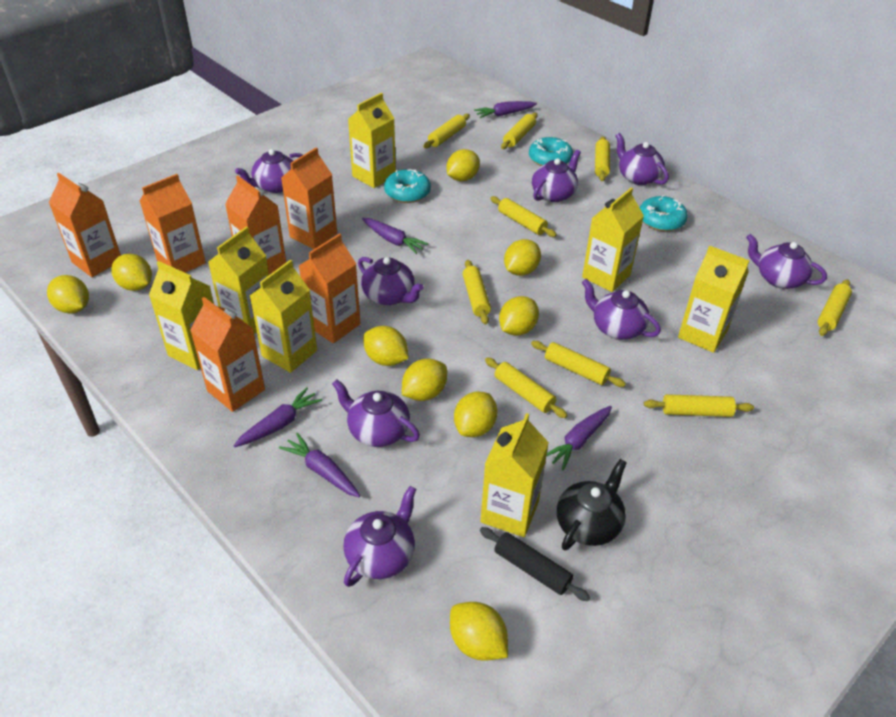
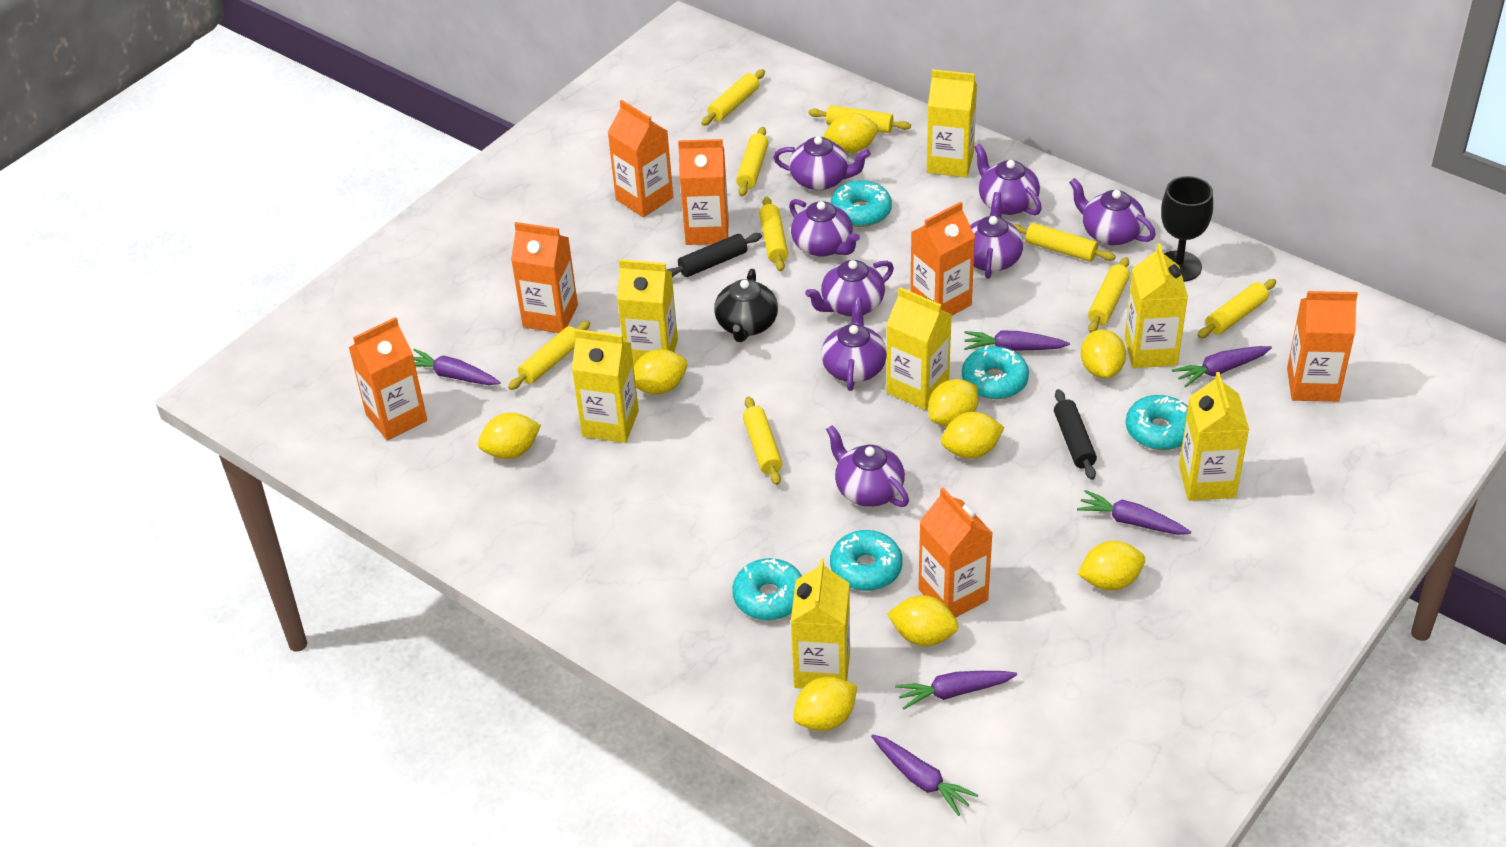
black goblet: 0 -> 1
black rolling pin: 1 -> 2
orange carton: 6 -> 7
purple carrot: 5 -> 6
turquoise donut: 3 -> 5

